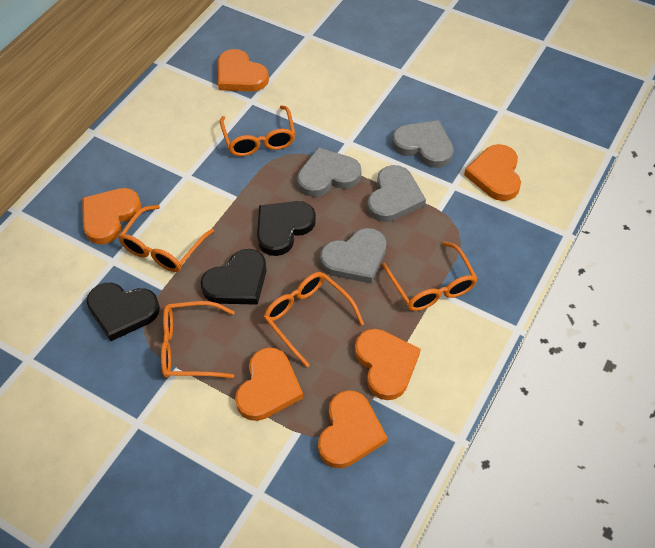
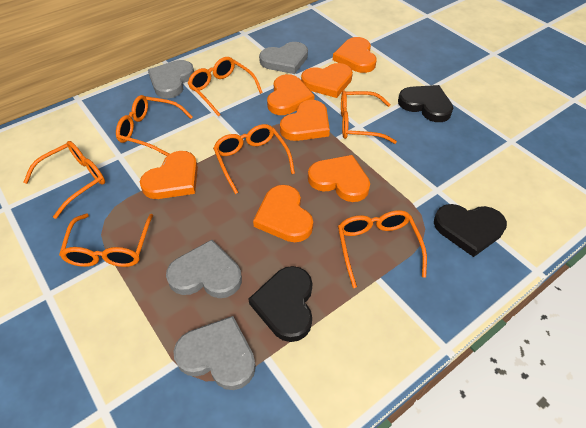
orange glasses: 5 -> 7
orange heart: 6 -> 7

